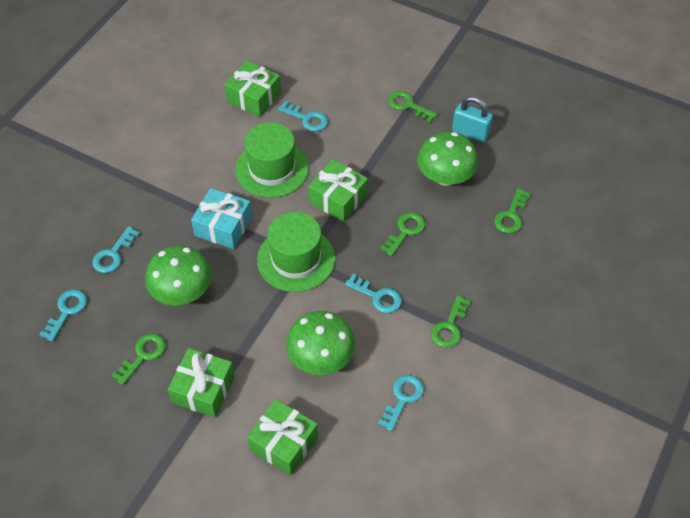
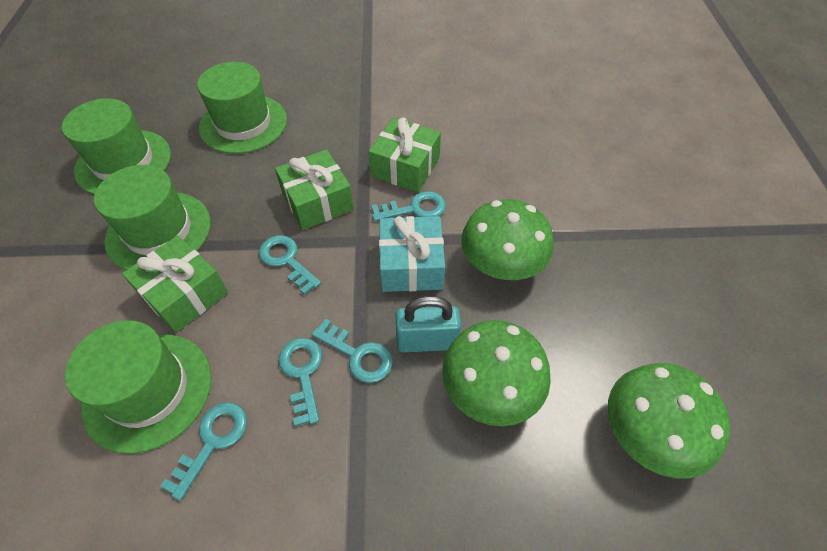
green gift: 4 -> 3
green hat: 2 -> 4
green key: 5 -> 0

